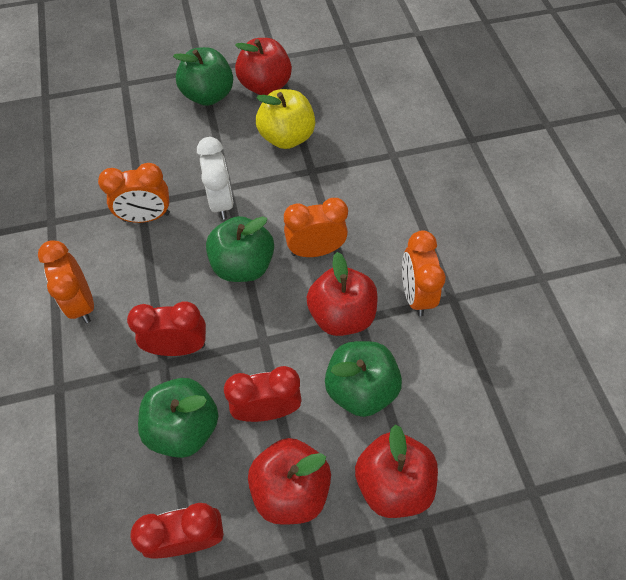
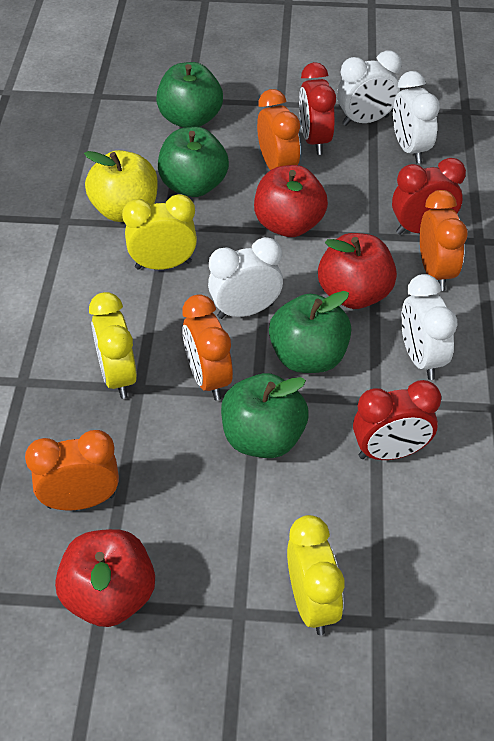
red apple: 4 -> 3
white clock: 1 -> 4
yellow clock: 0 -> 3

